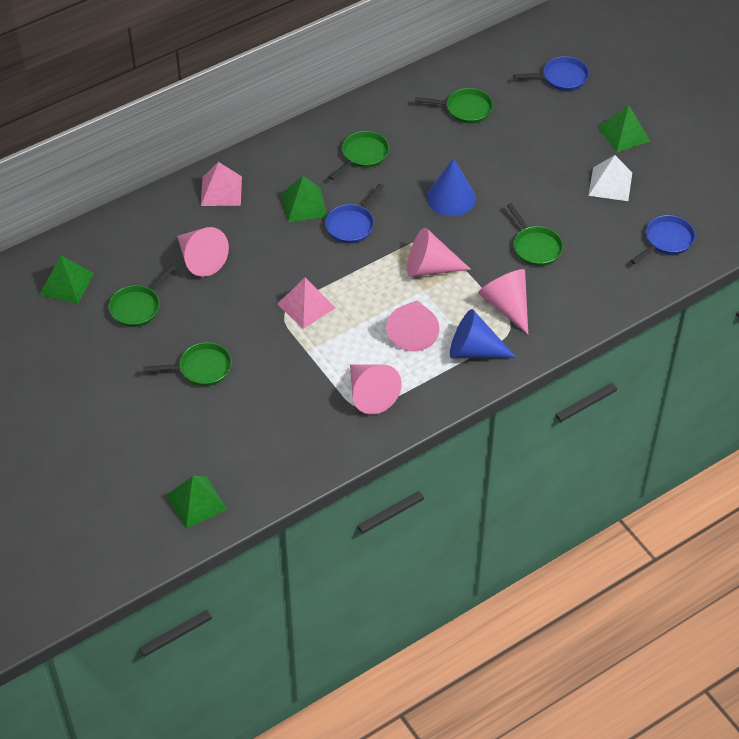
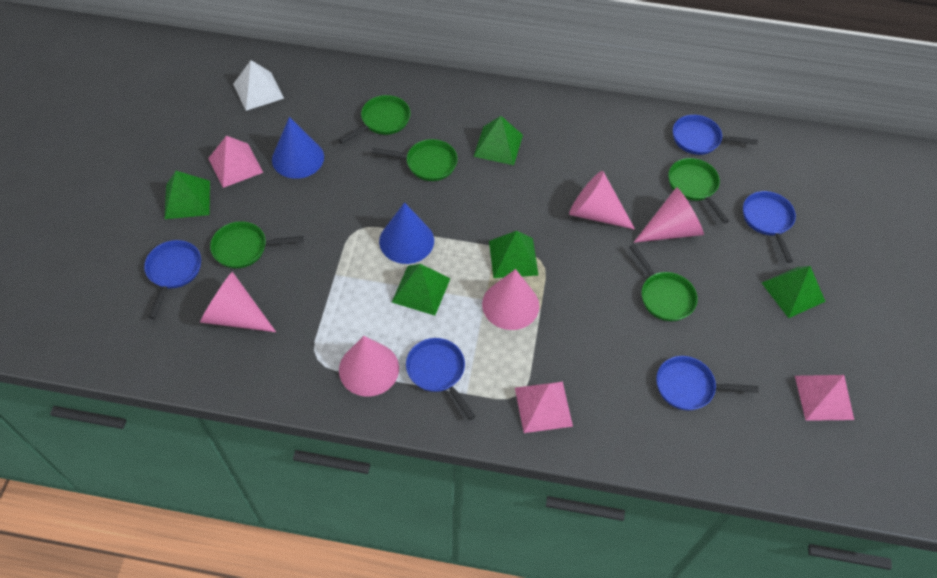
blue pan: 3 -> 5
green pyramid: 4 -> 5
pink pyramid: 2 -> 3

